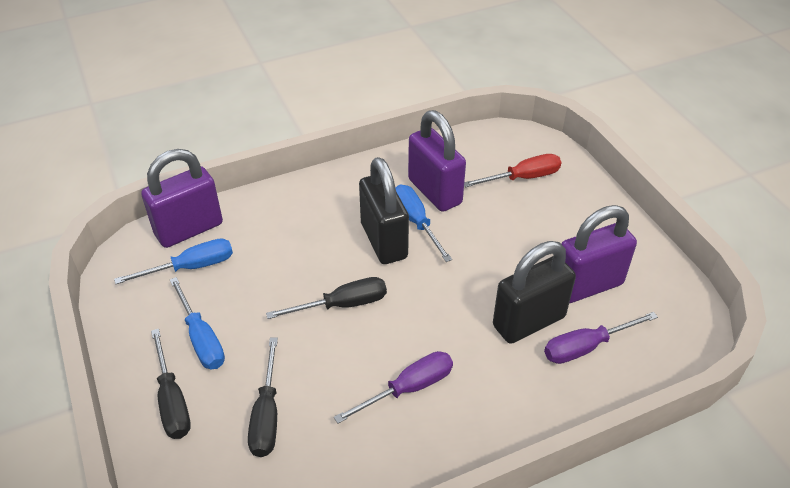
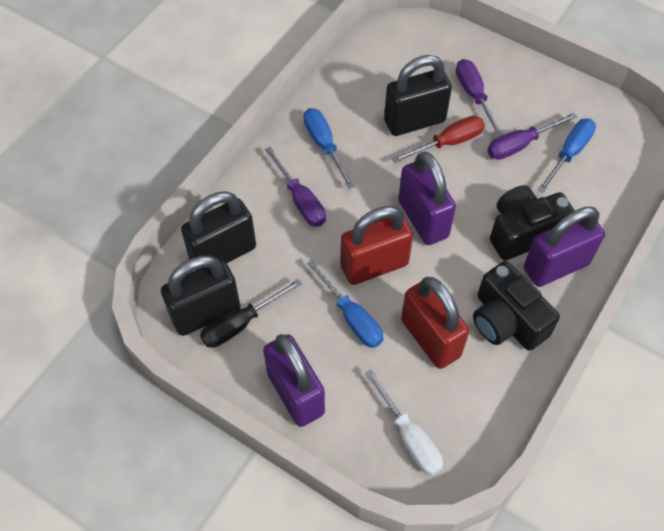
black camera: 0 -> 2
black padlock: 2 -> 3
black screwdriver: 3 -> 1
purple screwdriver: 2 -> 3
red padlock: 0 -> 2
white screwdriver: 0 -> 1

